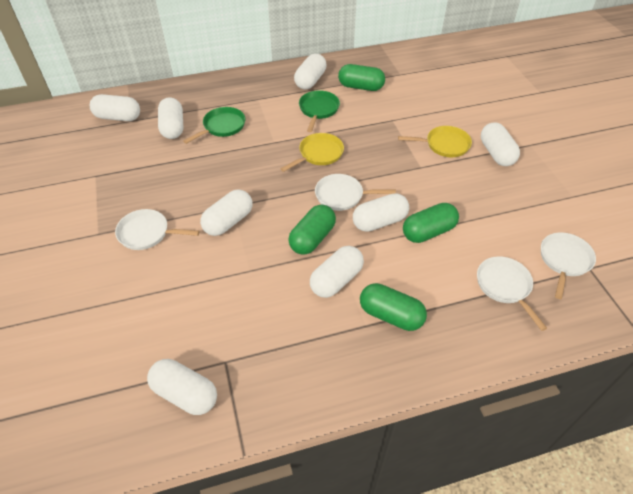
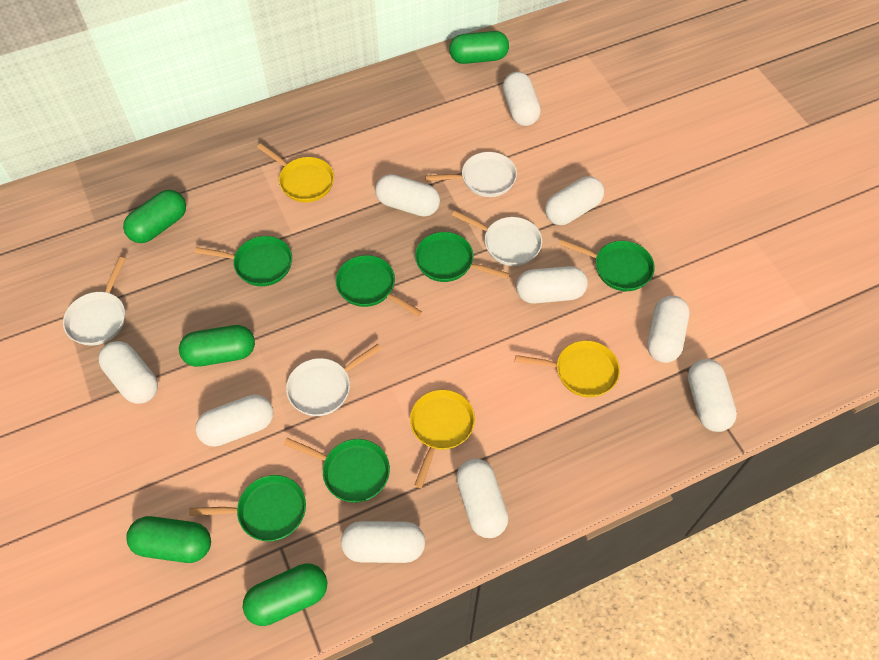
green capsule: 4 -> 5
green pan: 2 -> 6
white capsule: 8 -> 10
yellow pan: 2 -> 3

